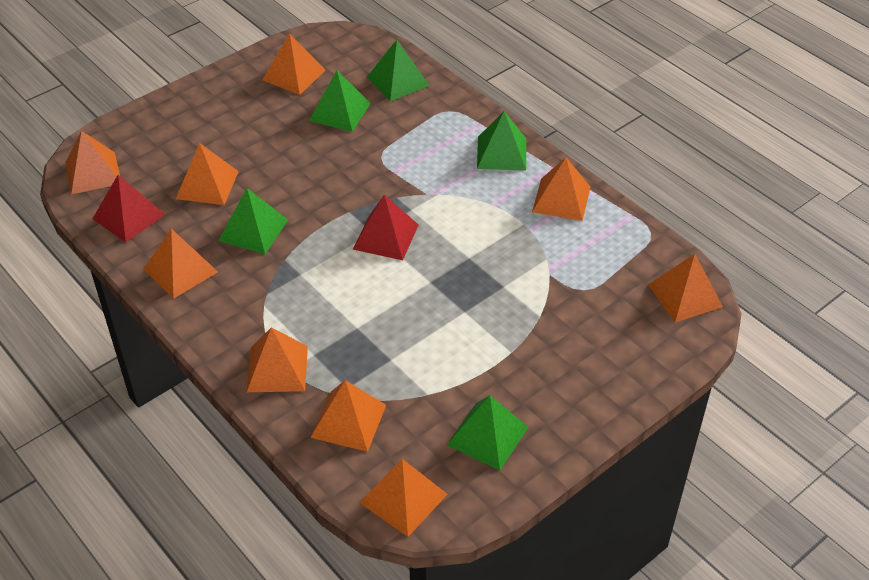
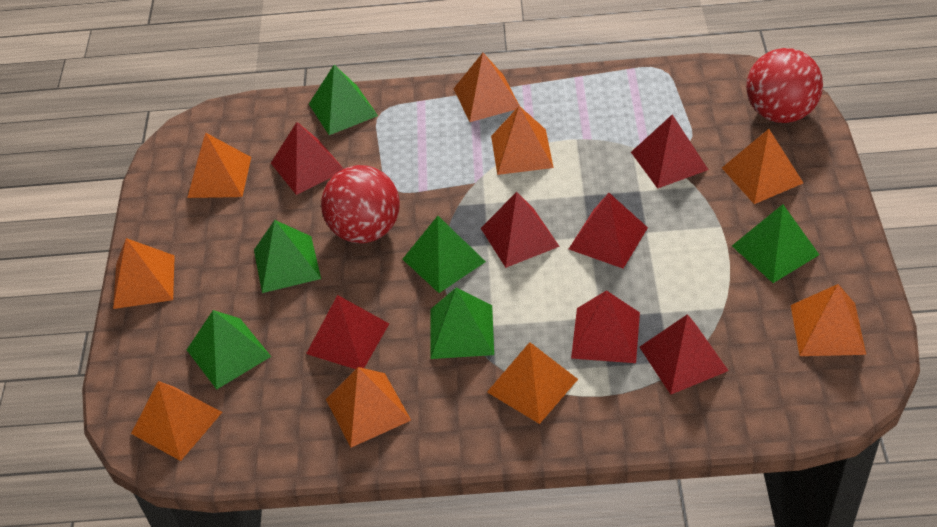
green pyramid: 5 -> 6
red ball: 0 -> 2
red pyramid: 2 -> 7

